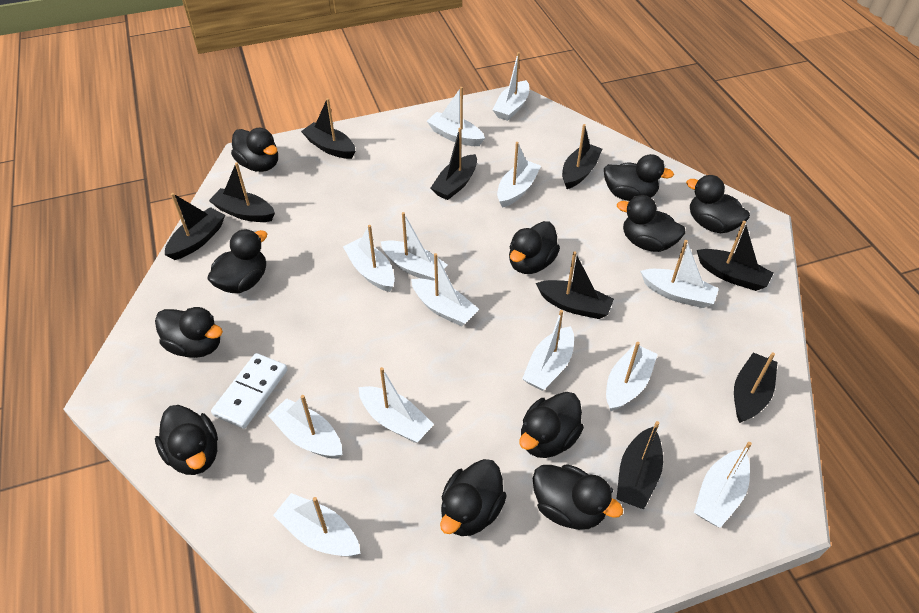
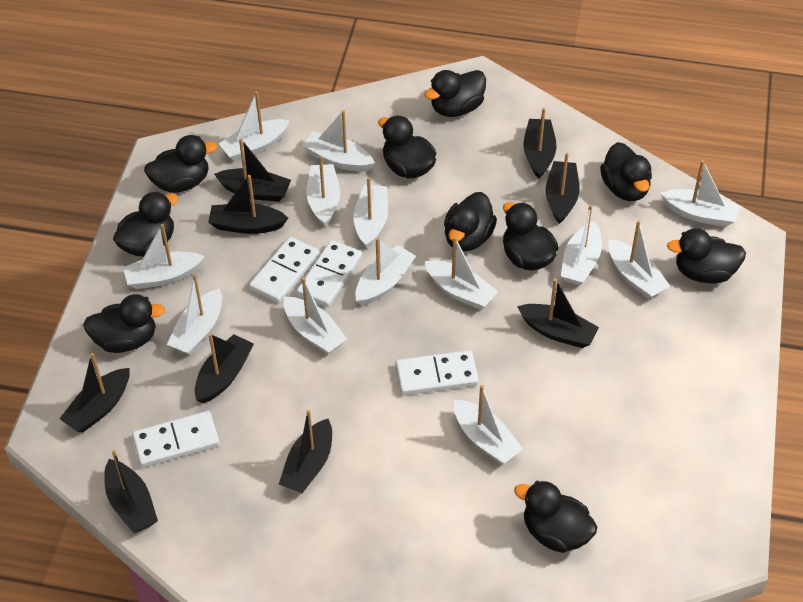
black duck: 11 -> 10
white domino: 1 -> 4

